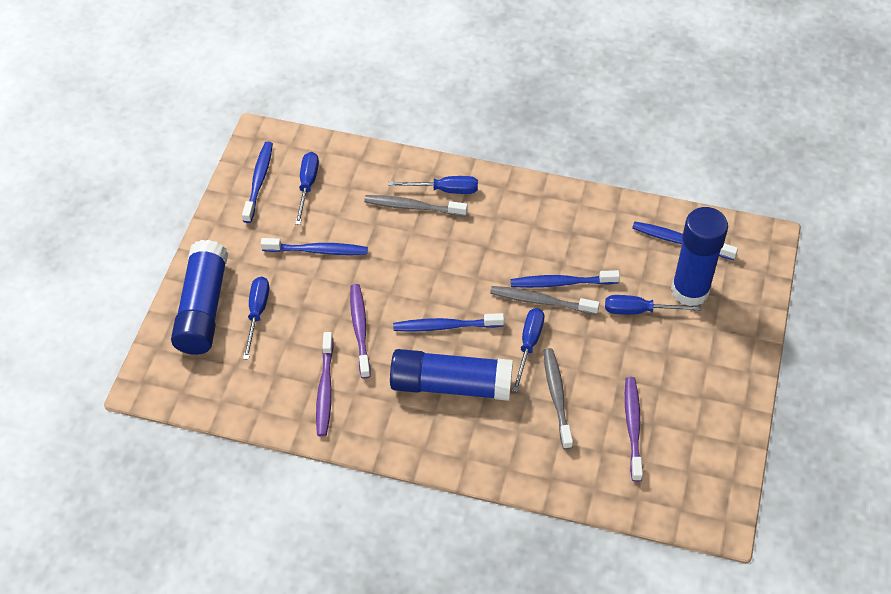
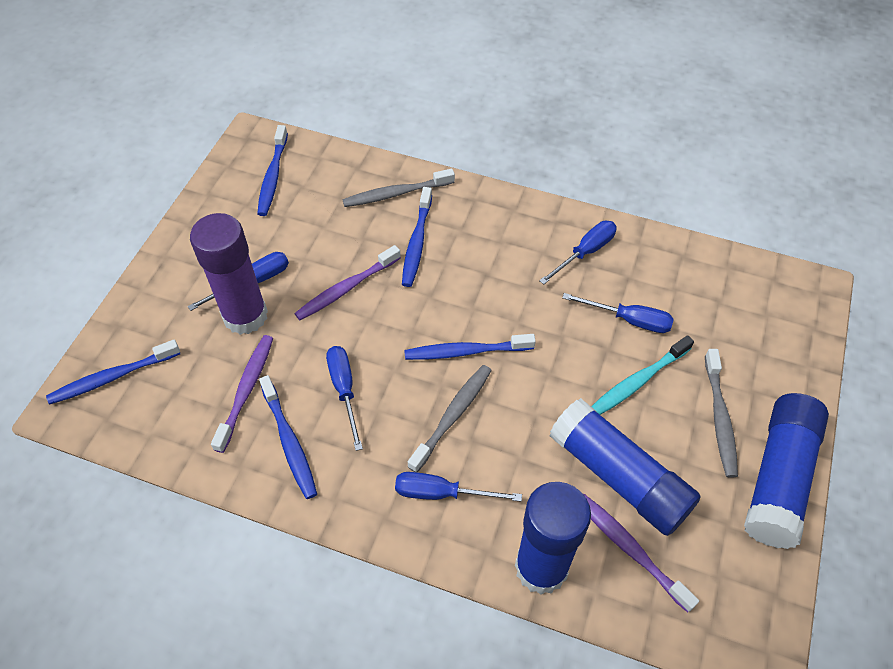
purple glue stick: 0 -> 1
turquoise toothbrush: 0 -> 1

